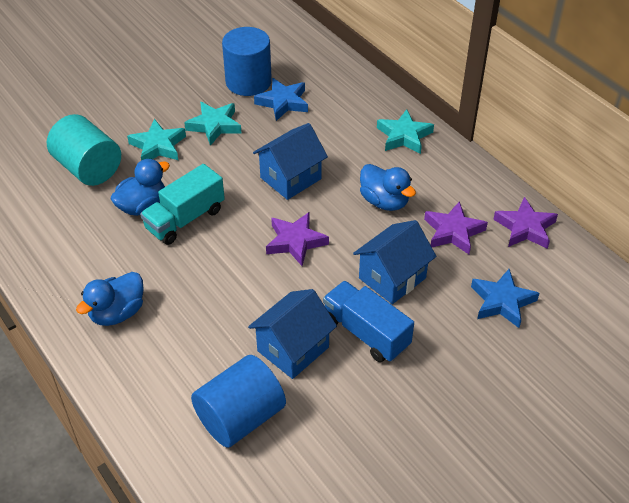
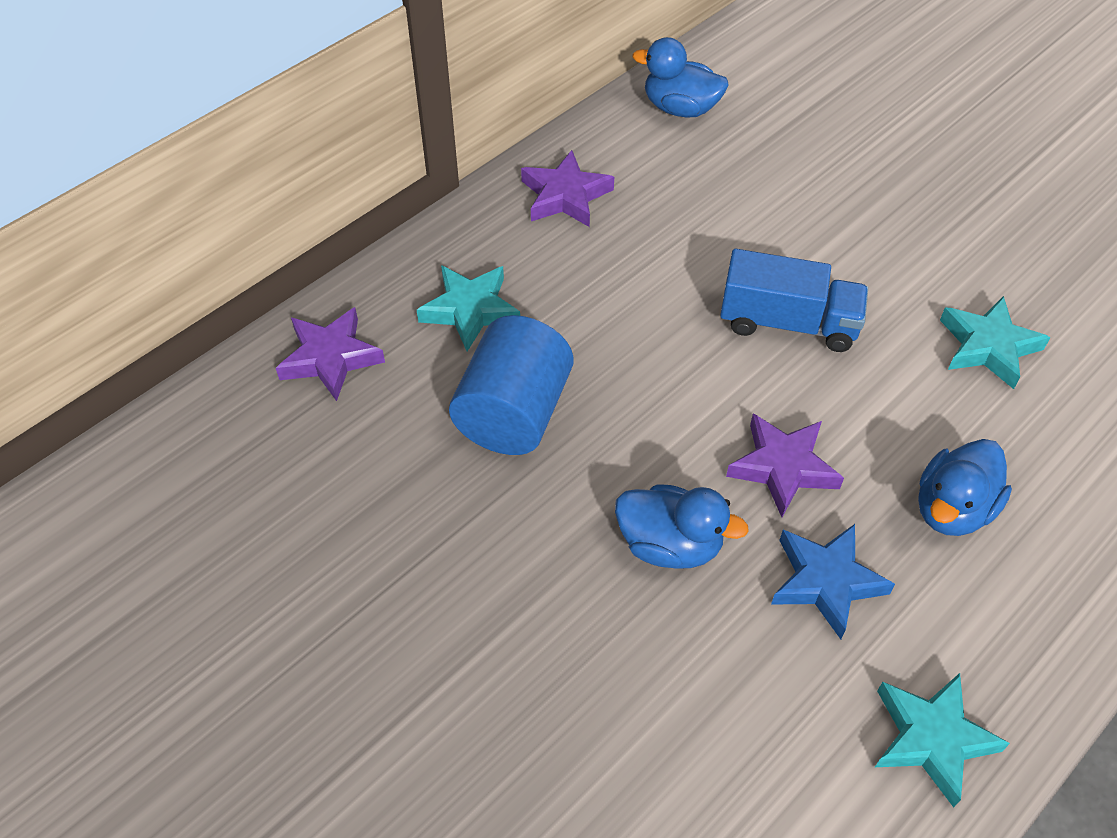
blue cylinder: 2 -> 1
blue house: 3 -> 0
blue star: 2 -> 1
turquoise cylinder: 1 -> 0
turquoise truck: 1 -> 0

